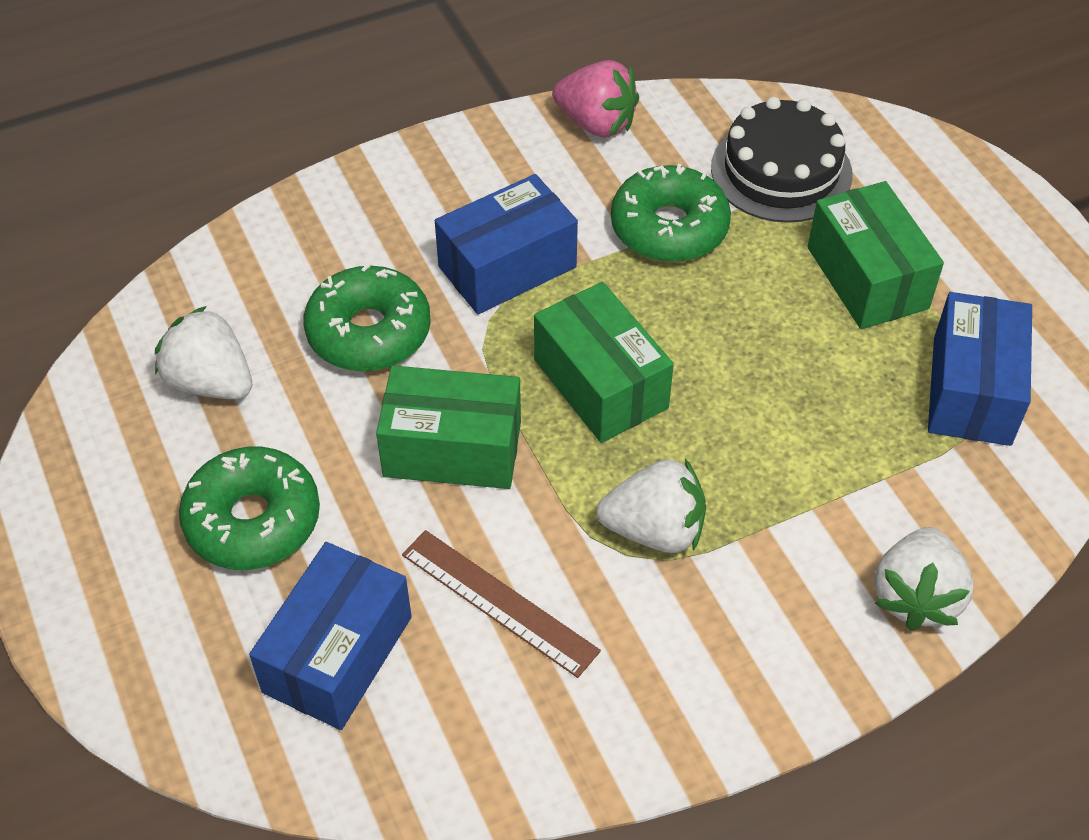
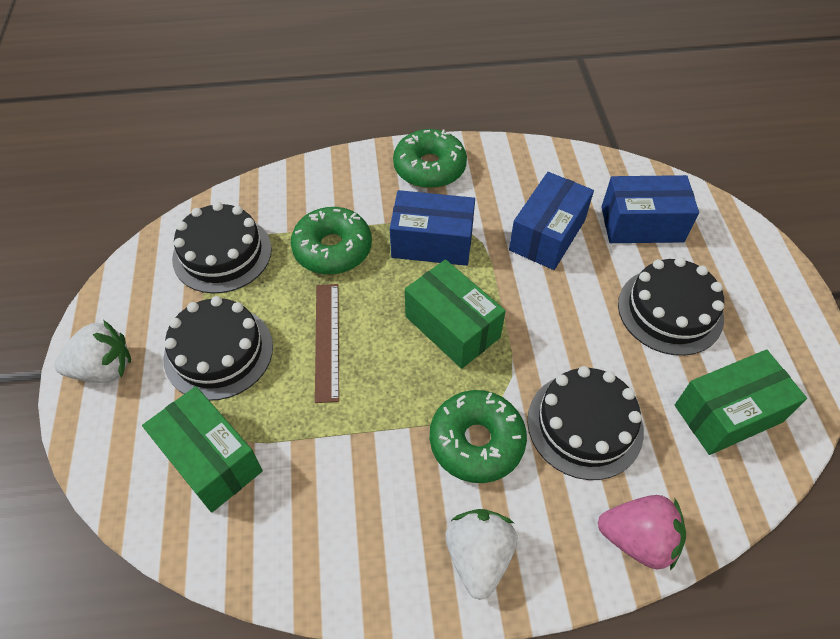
black cake: 1 -> 4
white strawberry: 3 -> 2

